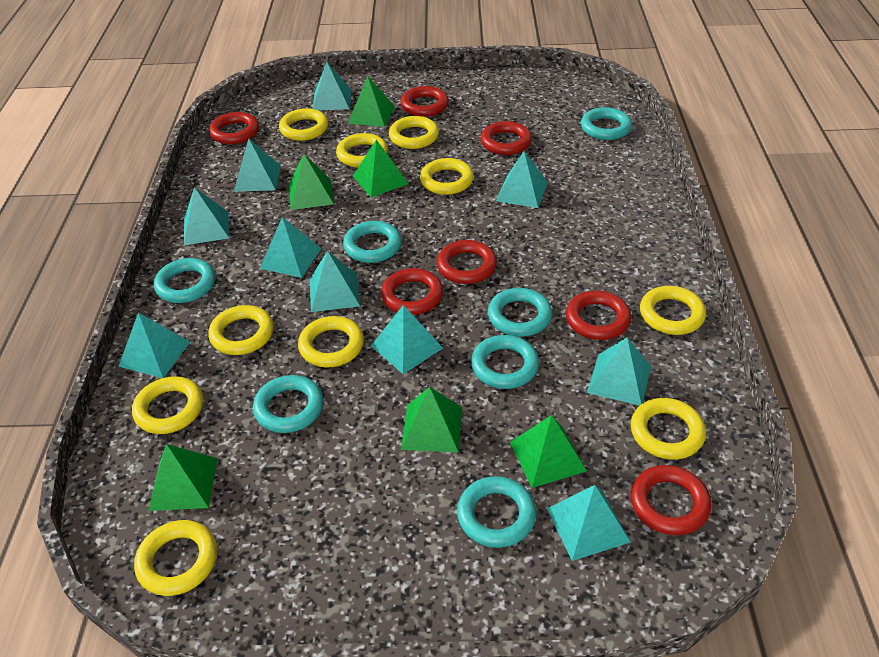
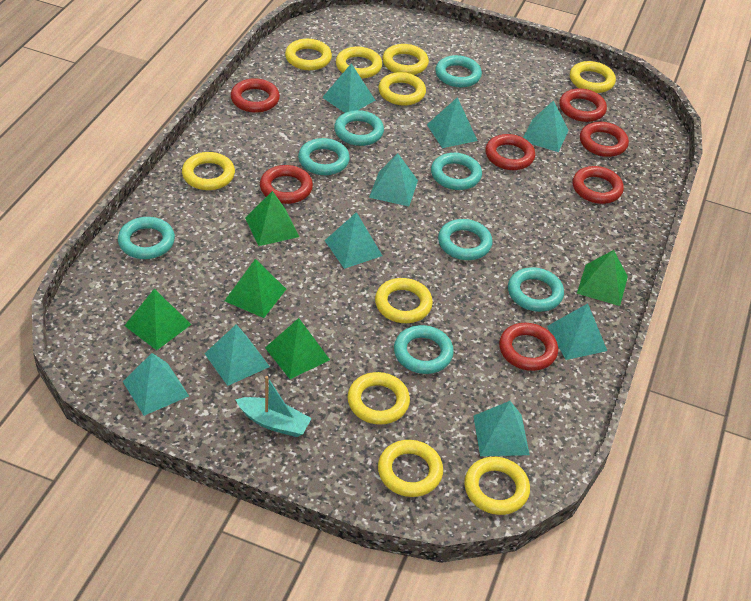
green pyramid: 6 -> 5
turquoise boat: 0 -> 1
turquoise pyramid: 10 -> 9
turquoise ring: 7 -> 8

